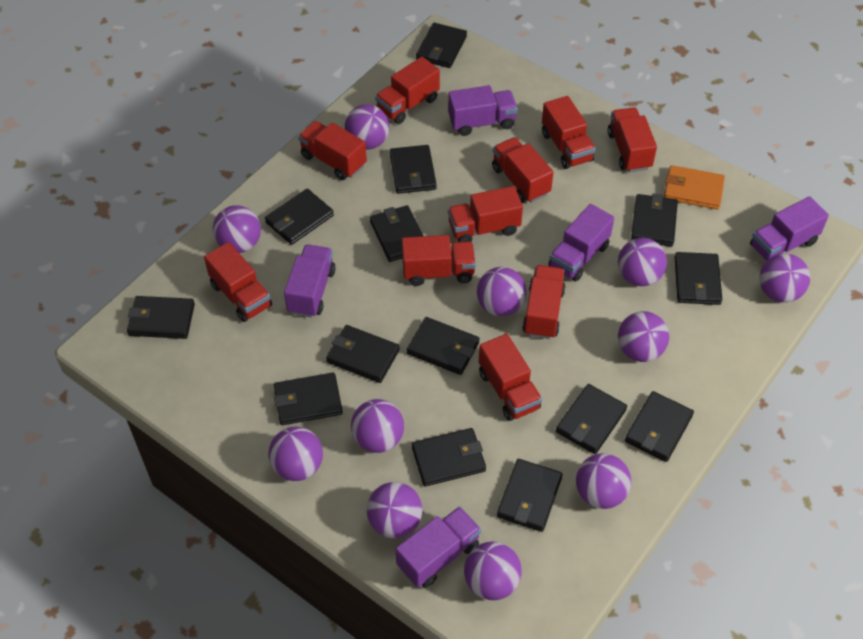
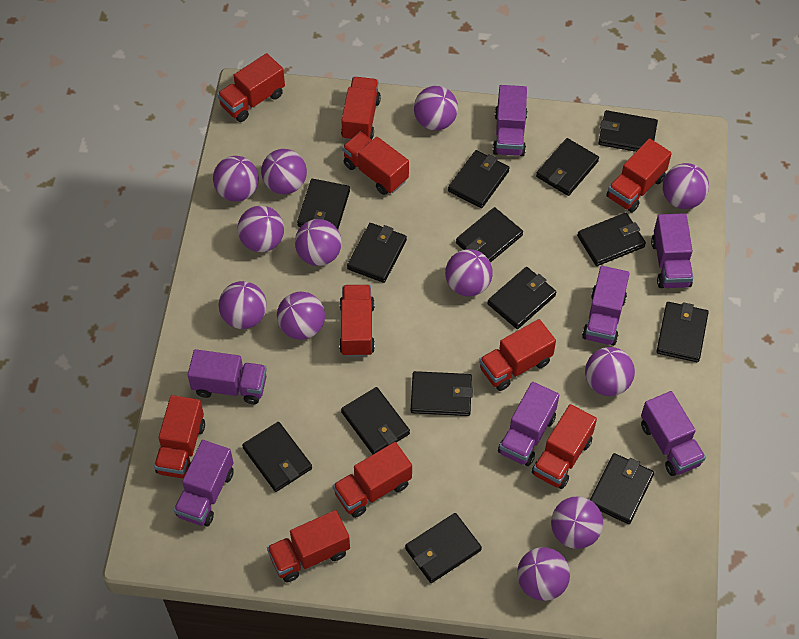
orange wallet: 1 -> 0
purple ball: 11 -> 12
purple truck: 5 -> 7

